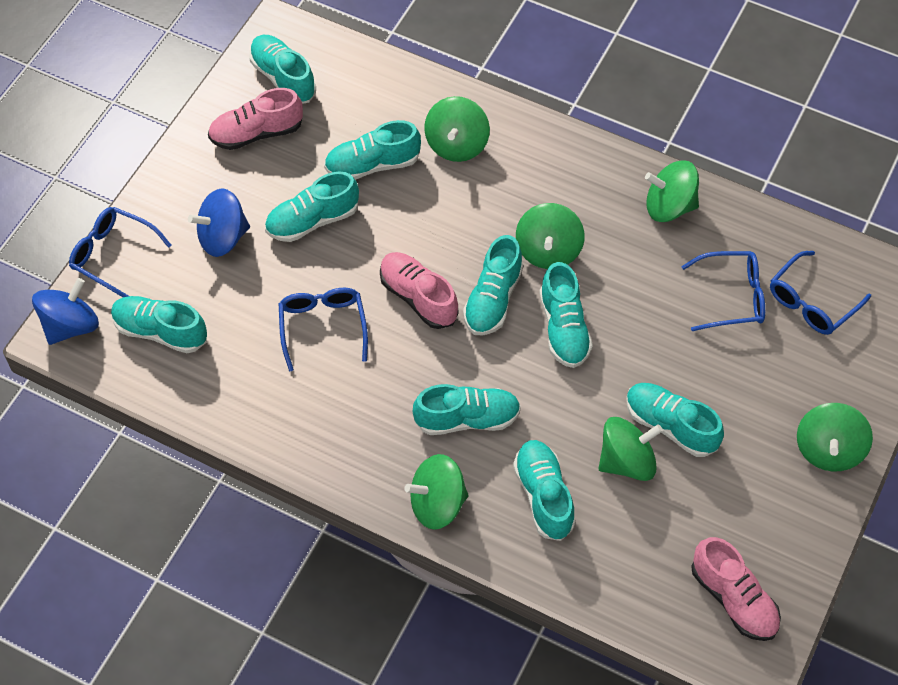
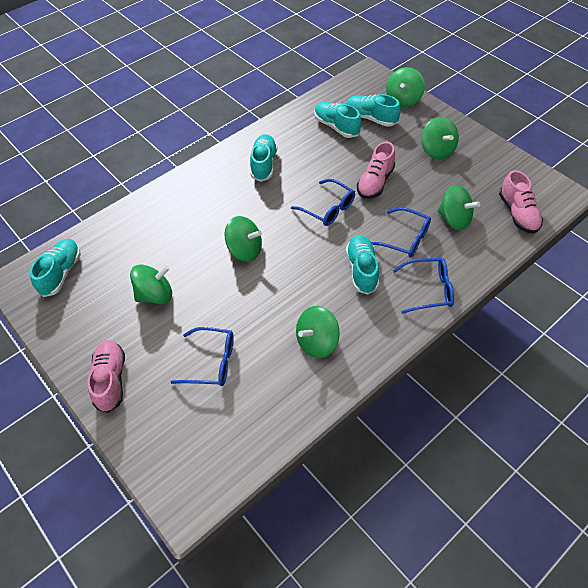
blue spinning top: 2 -> 0
turquoise shoe: 9 -> 5

